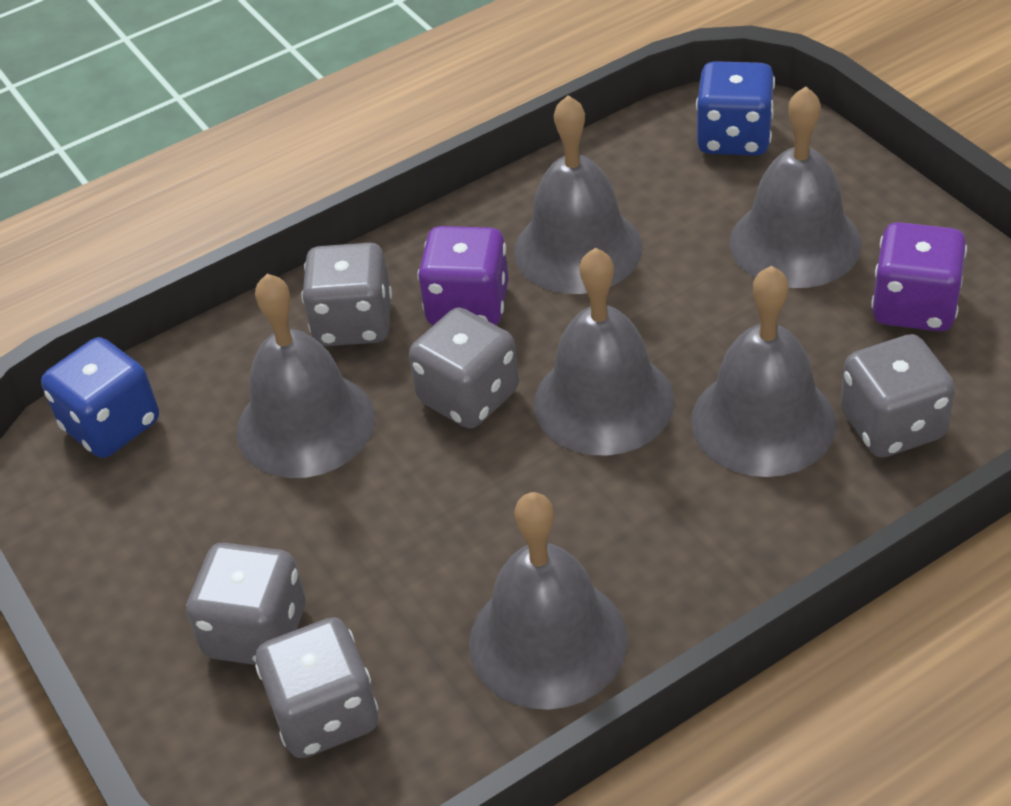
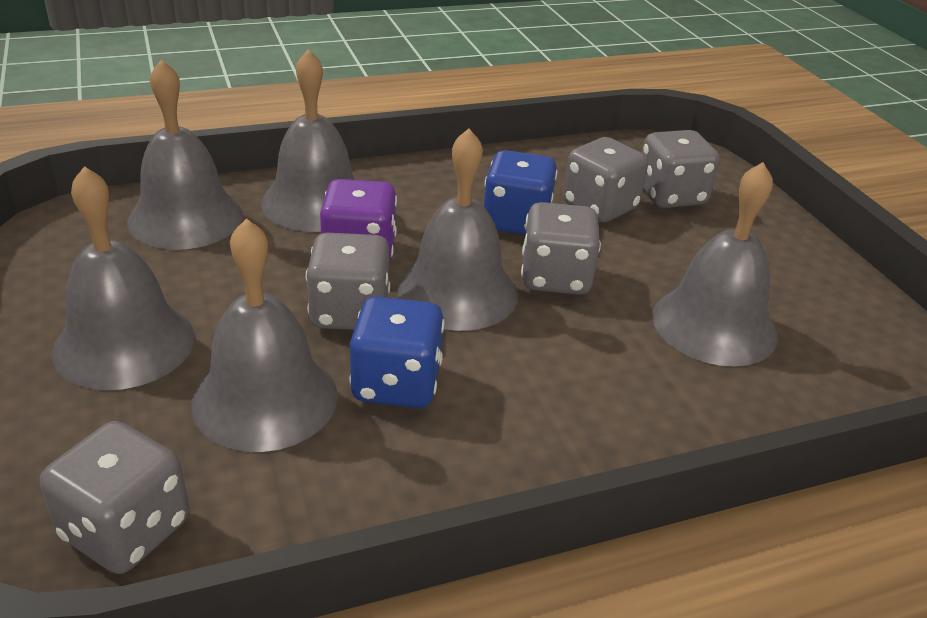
purple dice: 2 -> 1

